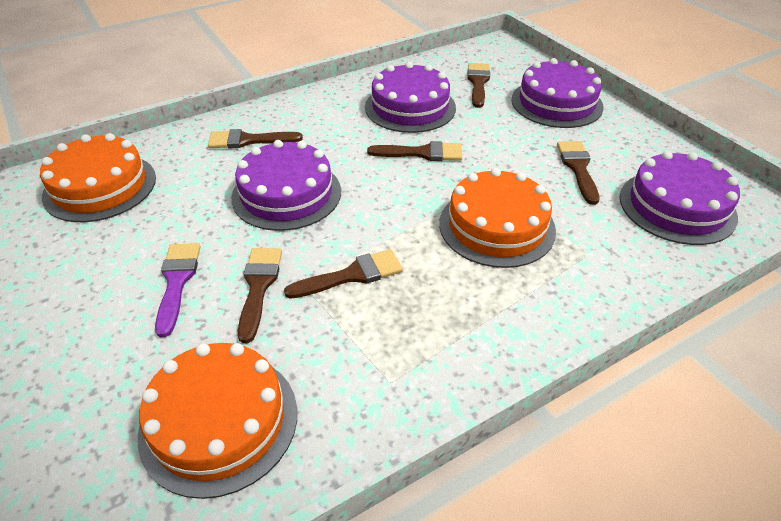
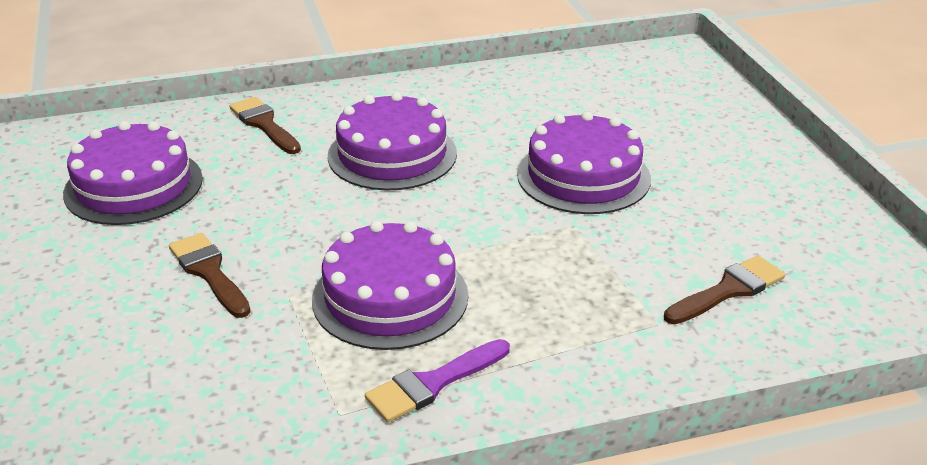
brown brush: 6 -> 3
orange cake: 3 -> 0

